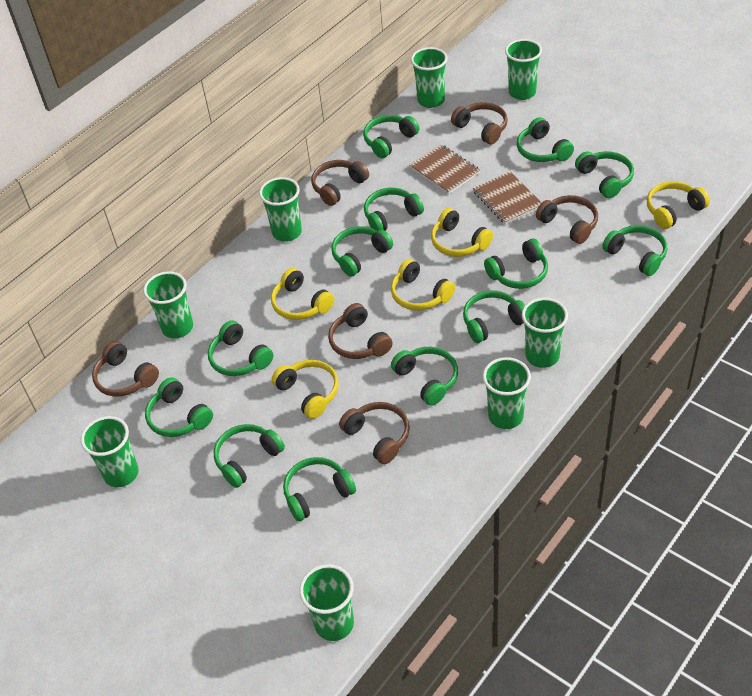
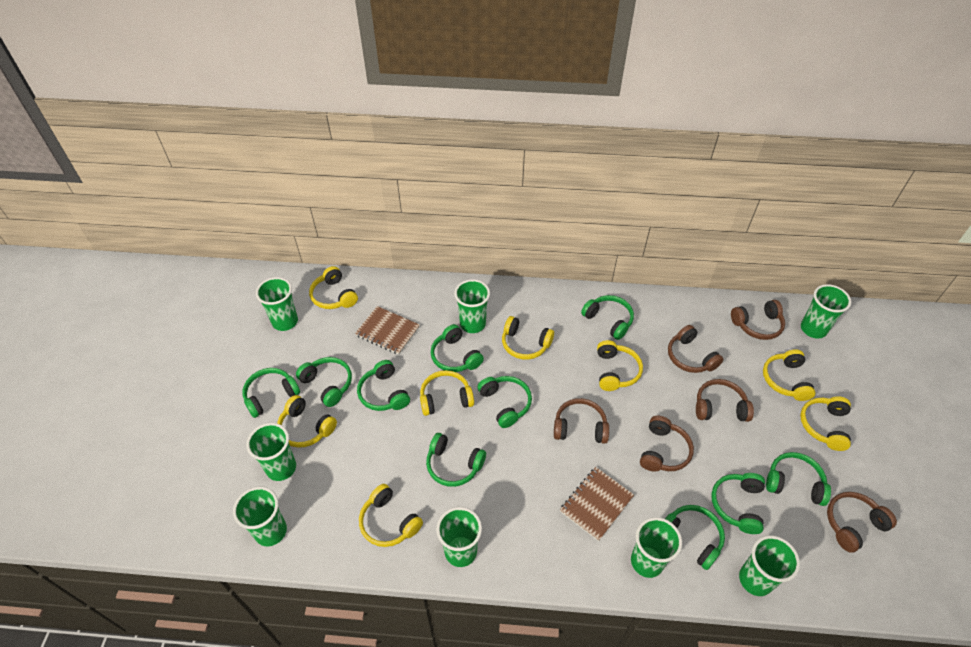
green headphones: 13 -> 10
yellow headphones: 5 -> 8

